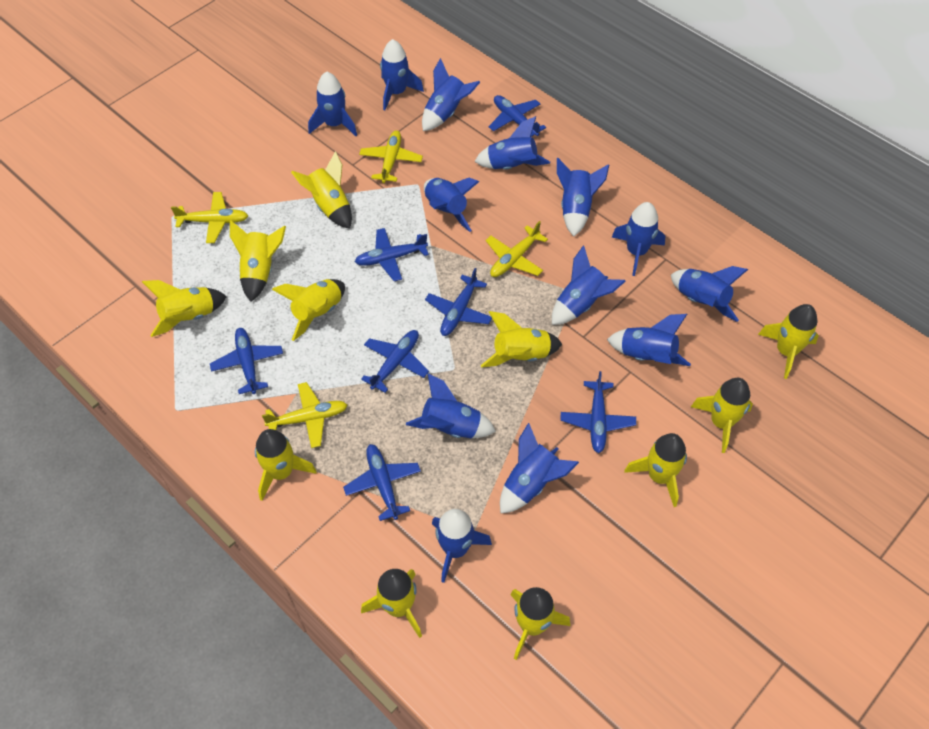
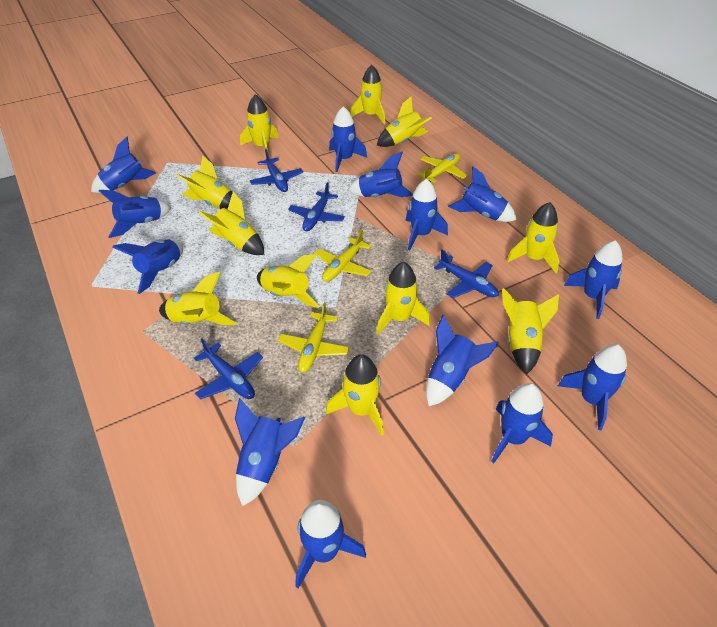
blue plane: 7 -> 4
yellow plane: 4 -> 3

